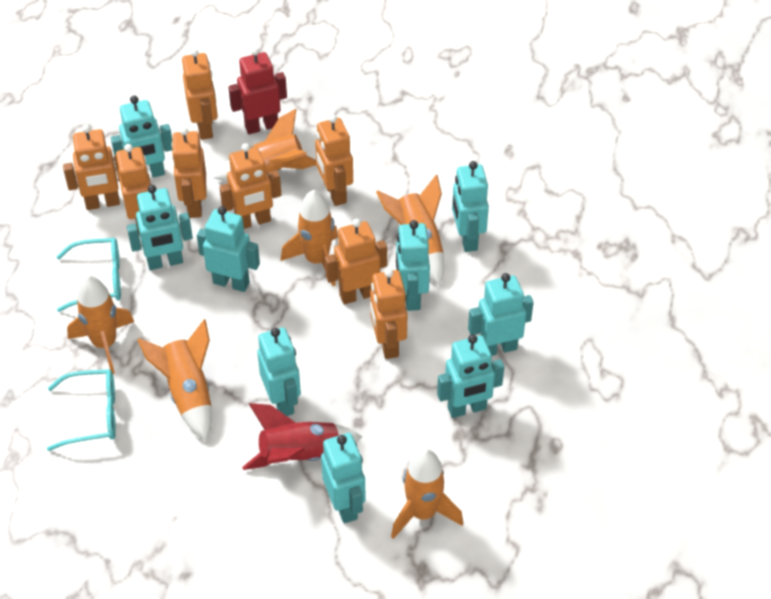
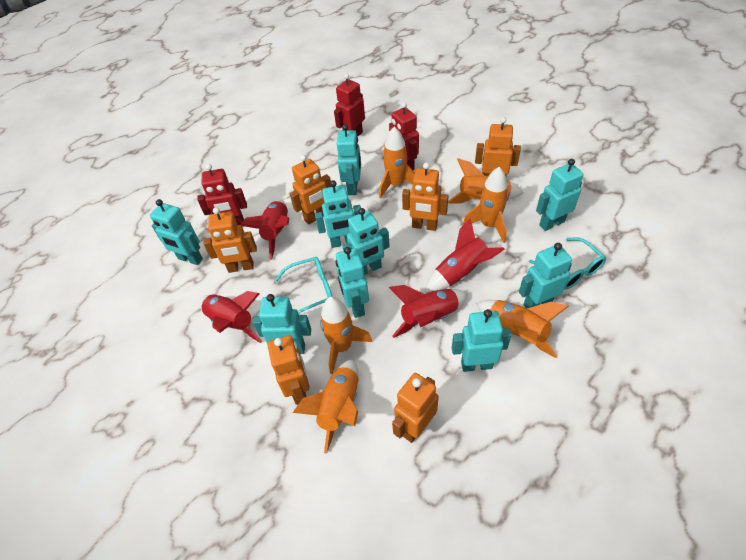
orange robot: 8 -> 6
red robot: 1 -> 3
red rocket: 1 -> 4

